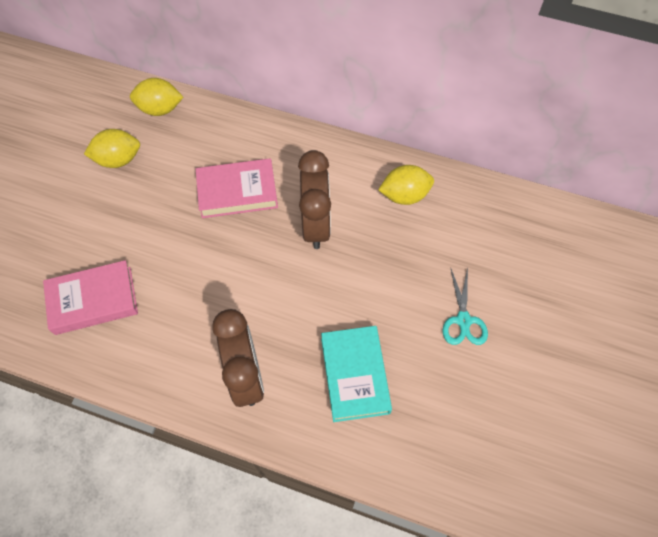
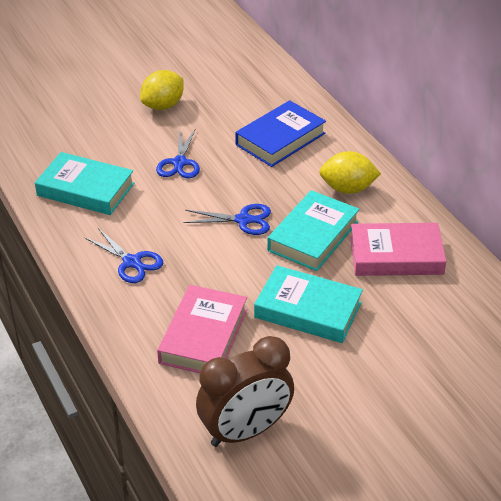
blue book: 0 -> 1
blue scissors: 0 -> 3
brown clock: 2 -> 1
turquoise book: 1 -> 3
turquoise scissors: 1 -> 0
yellow lemon: 3 -> 2

